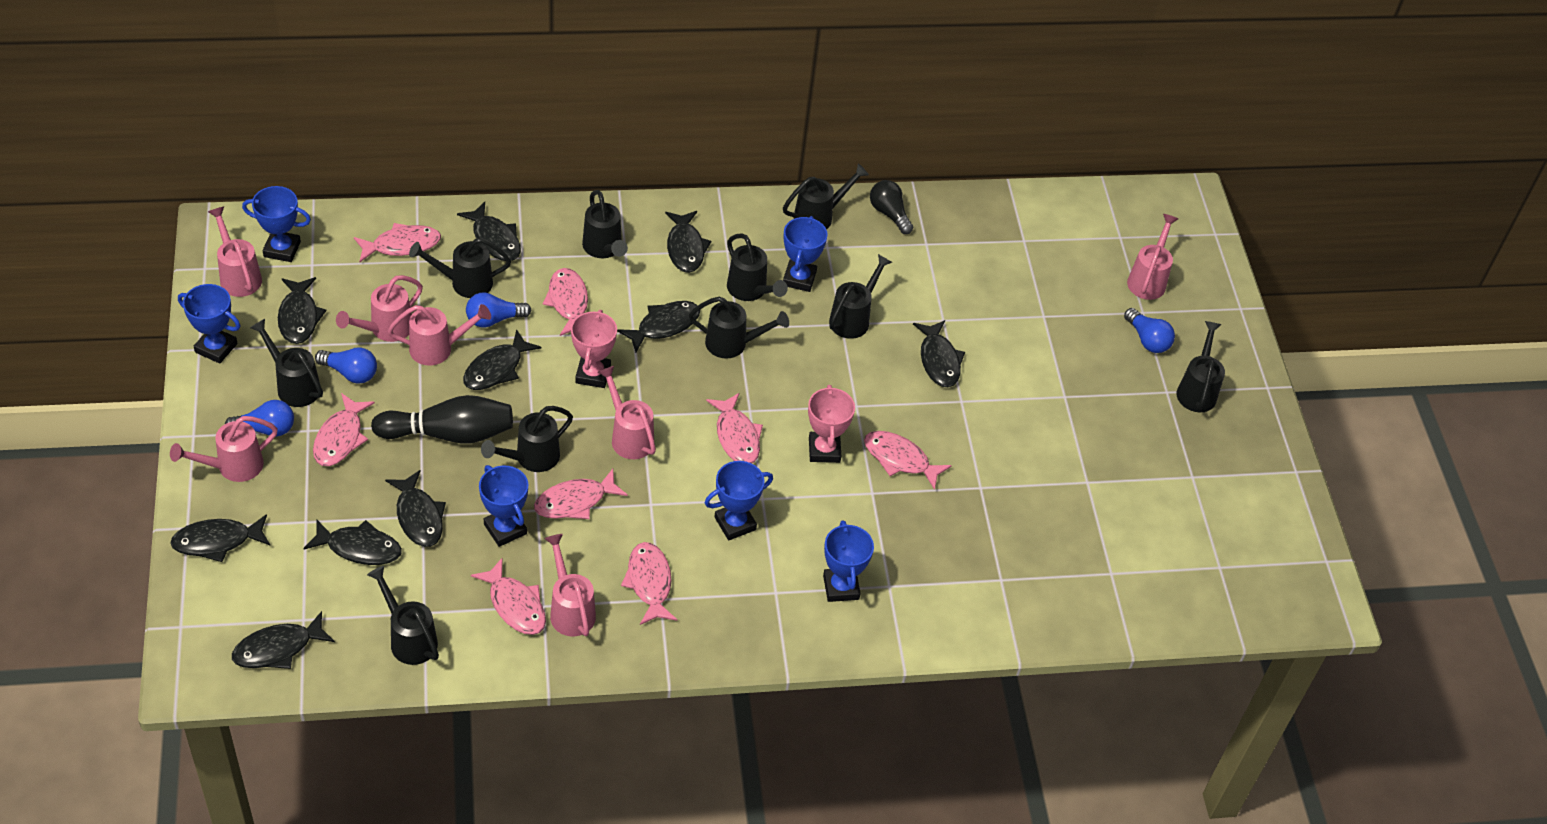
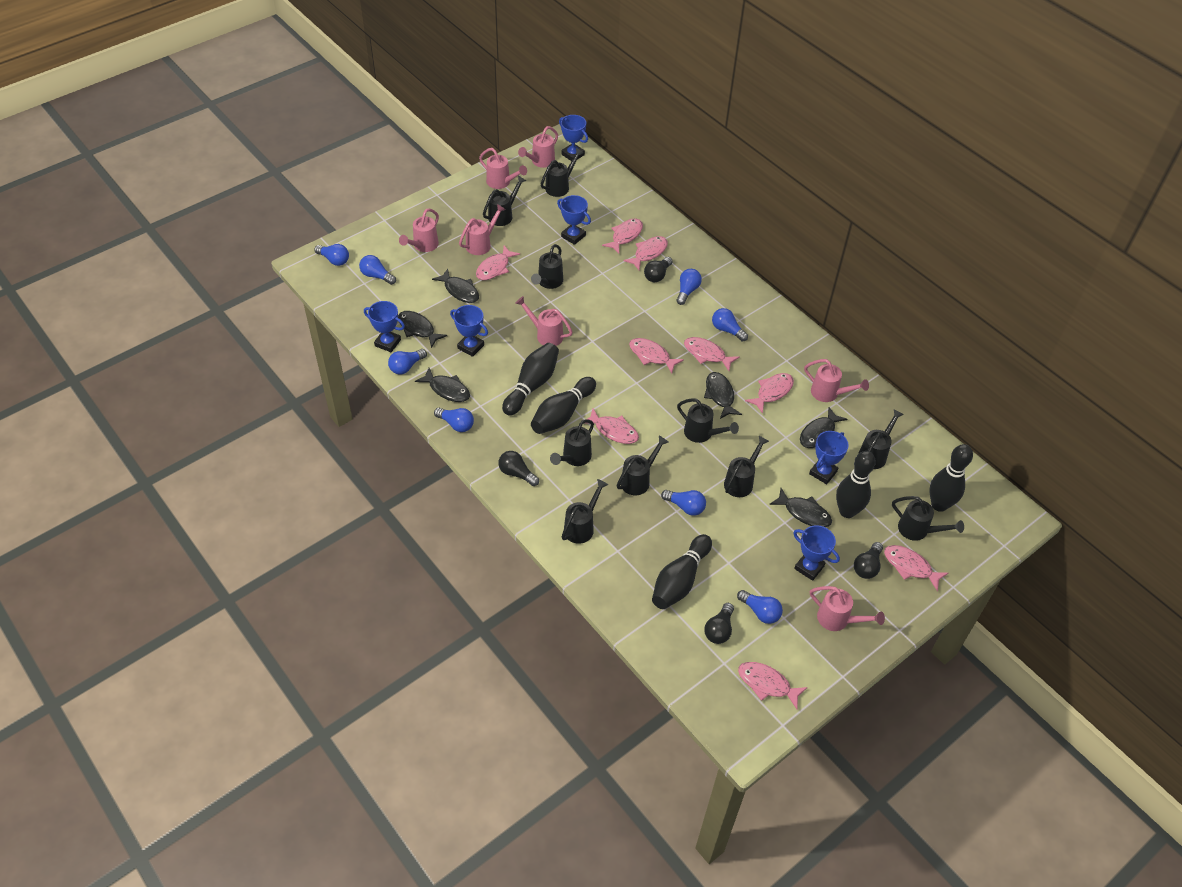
black bowling pin: 1 -> 5
black fish: 10 -> 6
black light bulb: 1 -> 4
blue light bulb: 4 -> 8
pink fish: 8 -> 9
pink trophy: 2 -> 0

